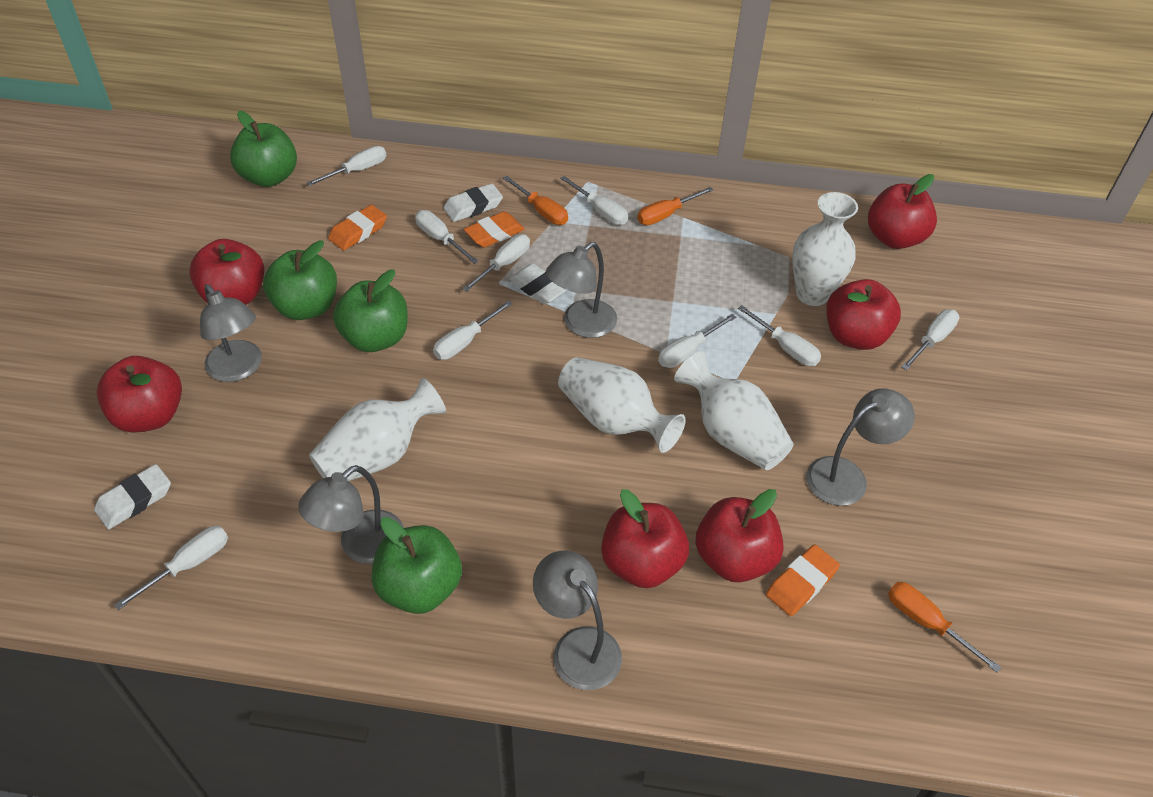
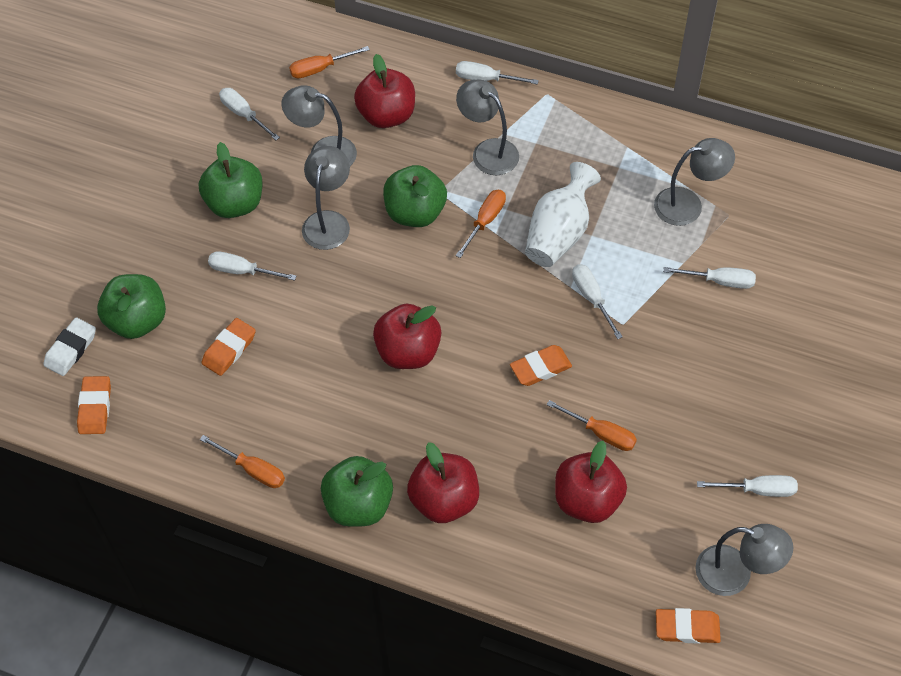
orange eraser: 3 -> 4
orange screwdriver: 3 -> 4
red apple: 6 -> 4
white eraser: 3 -> 1
white screwdriver: 9 -> 6
white vase: 4 -> 1

